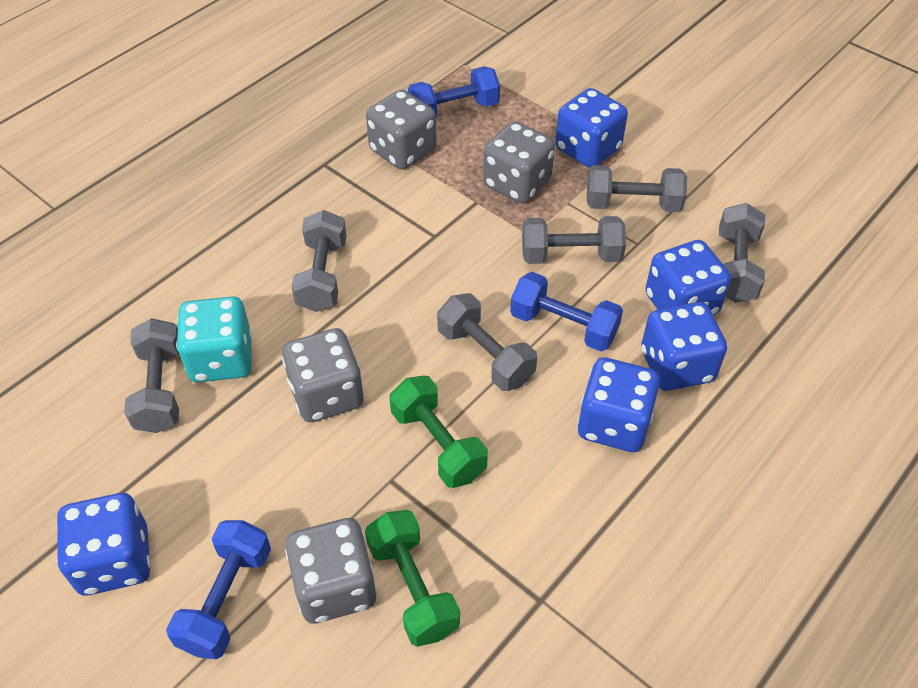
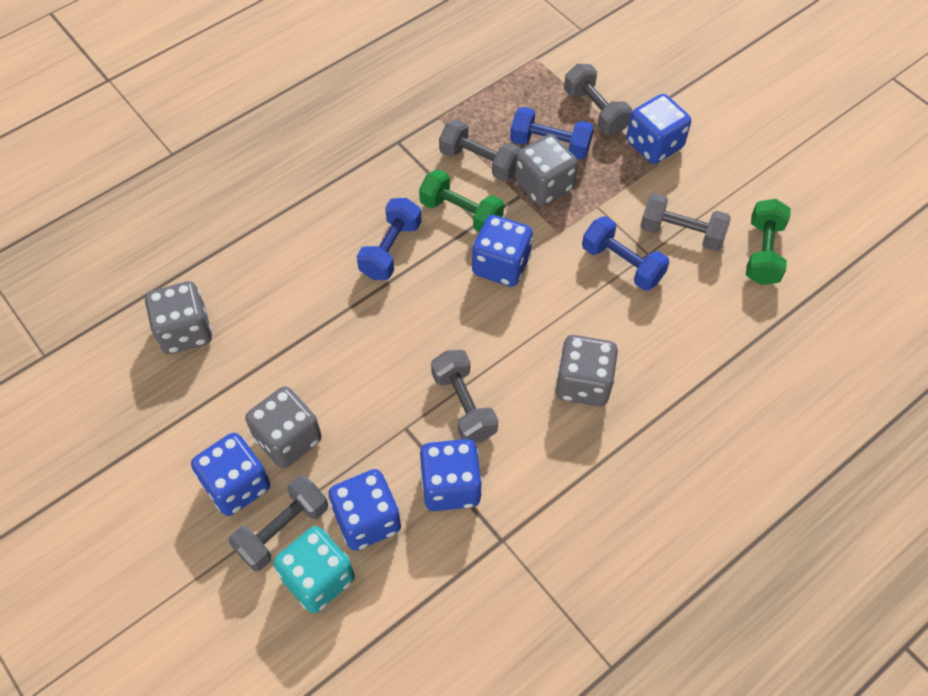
grey dumbbell: 6 -> 5

